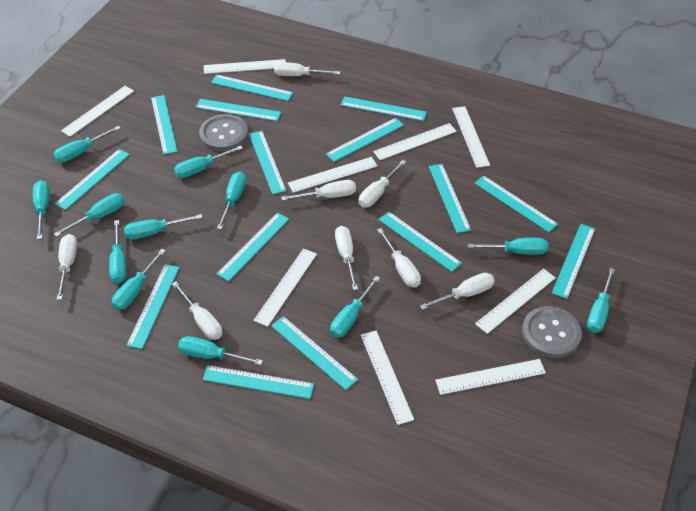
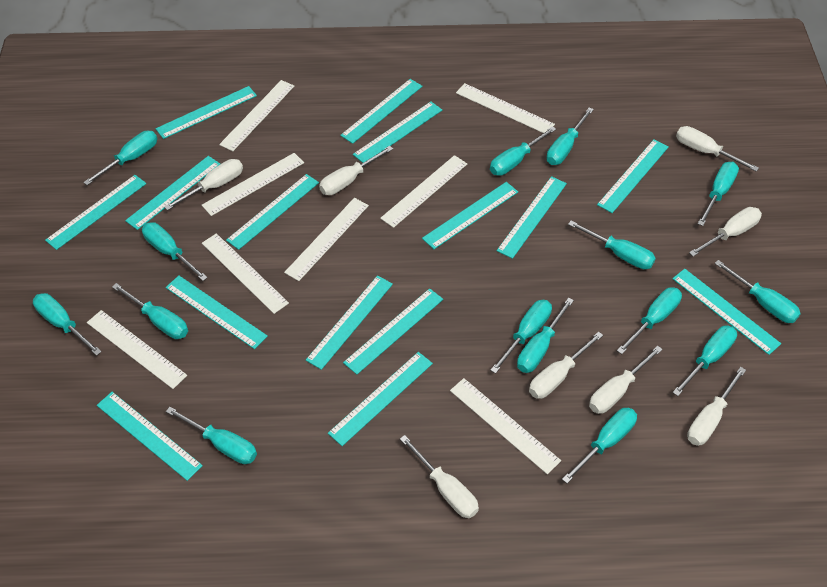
grey button: 2 -> 0
turquoise screwdriver: 12 -> 15
white ruler: 9 -> 8

